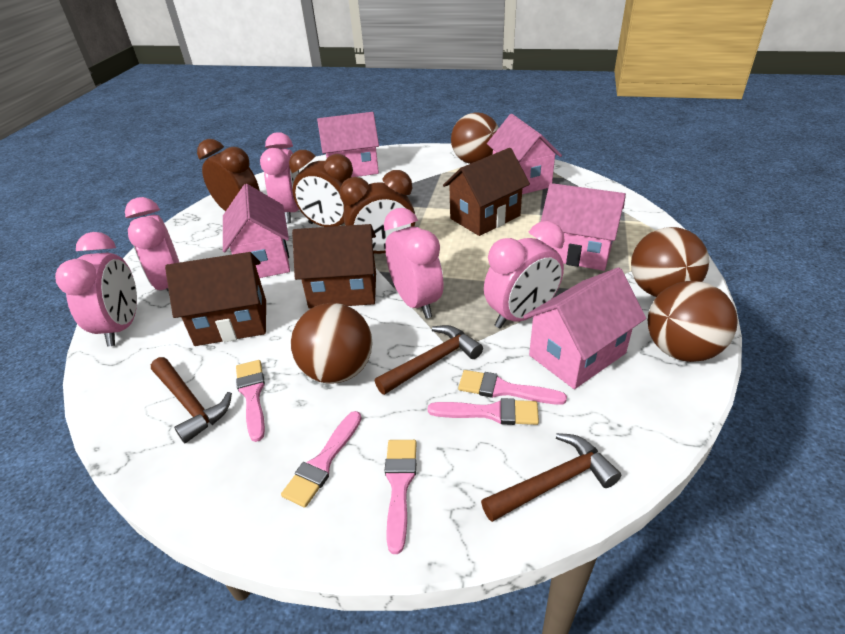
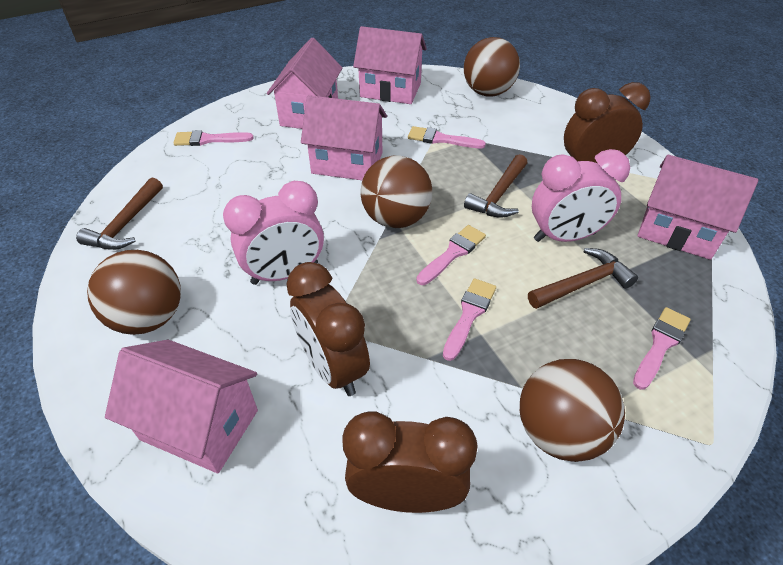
brown house: 3 -> 0
pink clock: 5 -> 2

